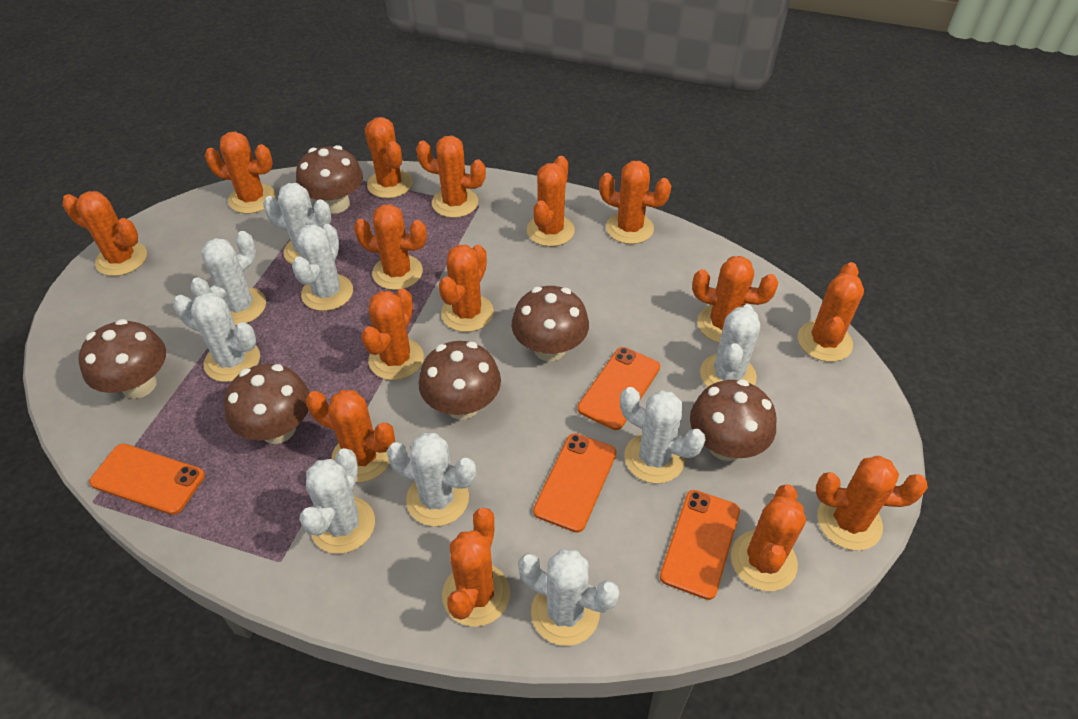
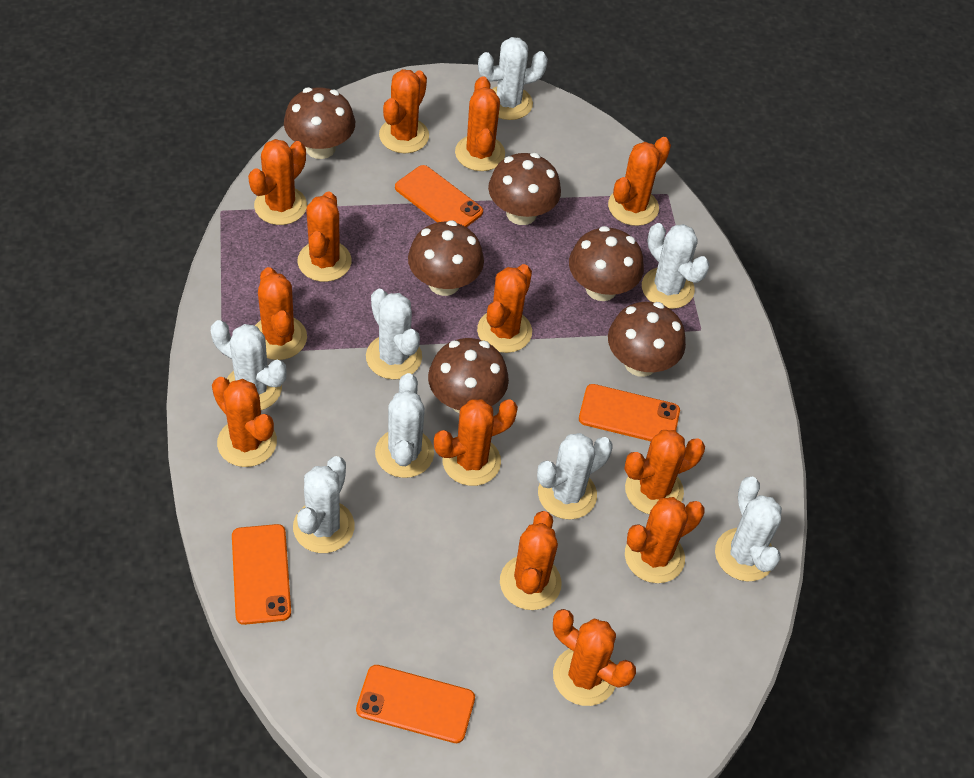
orange cactus: 15 -> 13
white cactus: 9 -> 8

